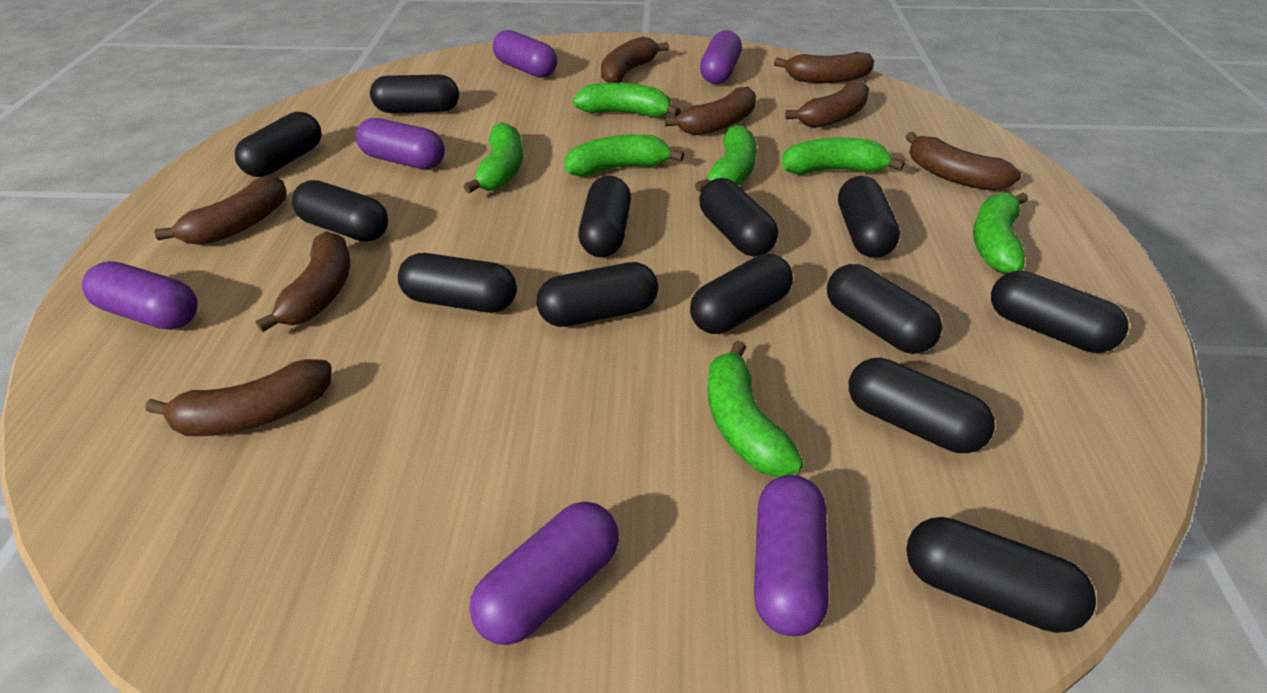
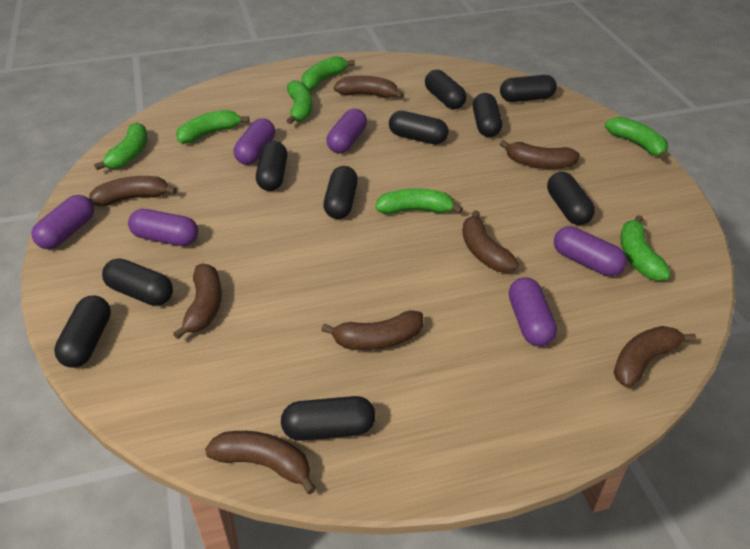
black capsule: 13 -> 10

